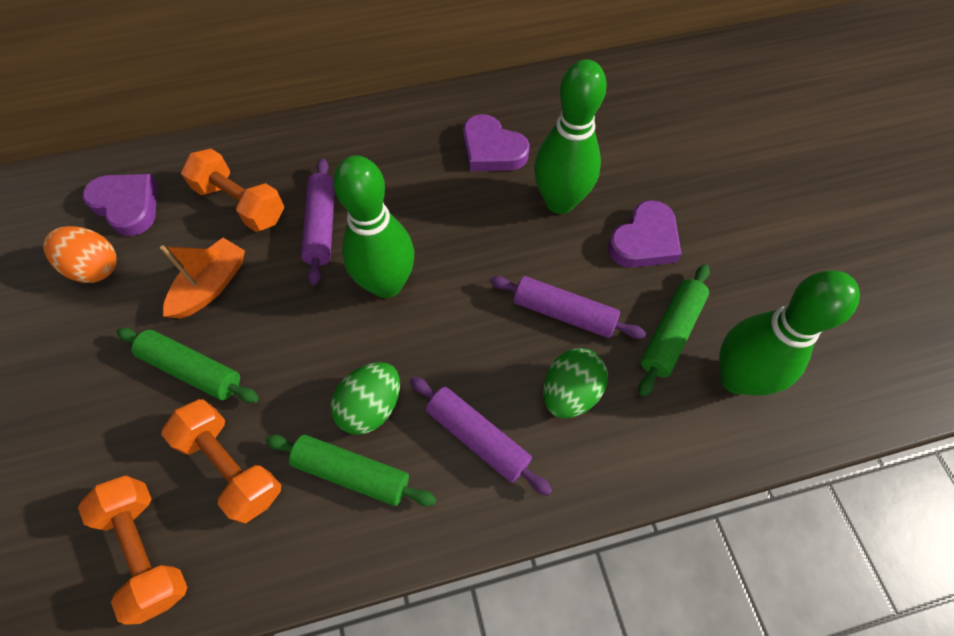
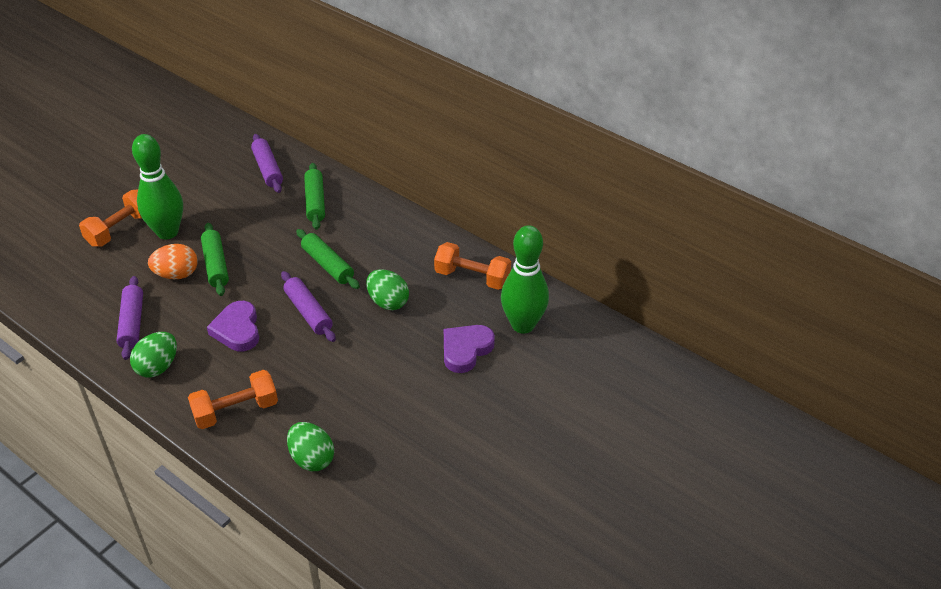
green bowling pin: 3 -> 2
green egg: 2 -> 3
orange boat: 1 -> 0
purple heart: 3 -> 2

